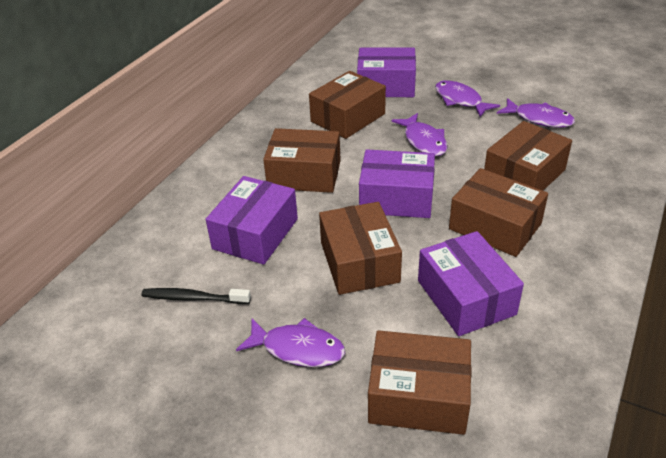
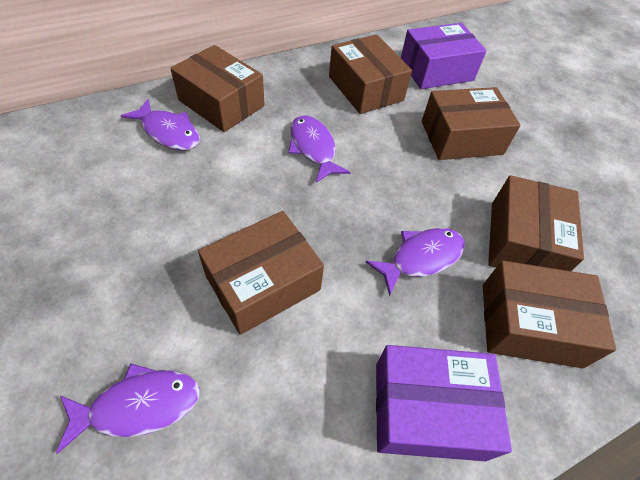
black toothbrush: 1 -> 0
purple box: 4 -> 2

